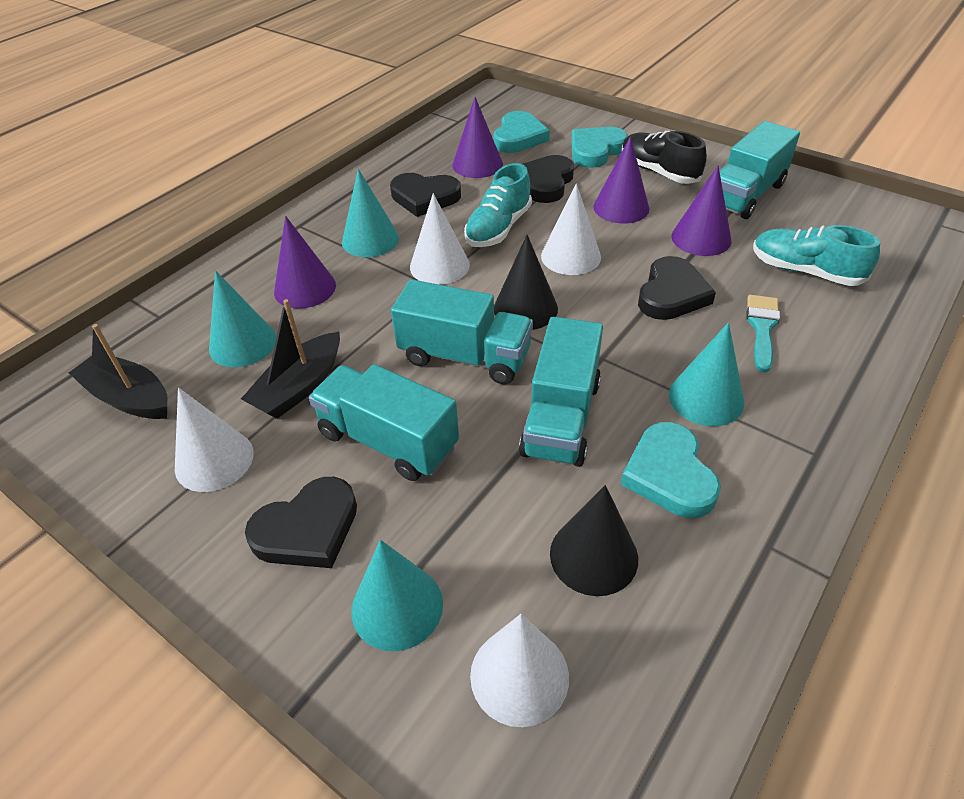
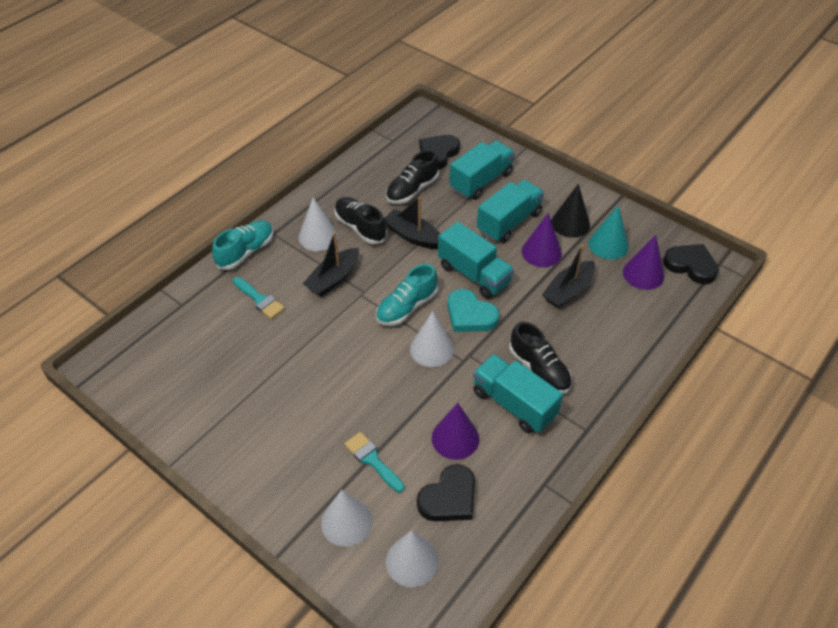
black boat: 2 -> 3
black cone: 2 -> 1
black heart: 4 -> 3
black shoe: 1 -> 3
purple cone: 4 -> 3
turquoise brush: 1 -> 2
turquoise cone: 4 -> 1
turquoise heart: 3 -> 1

